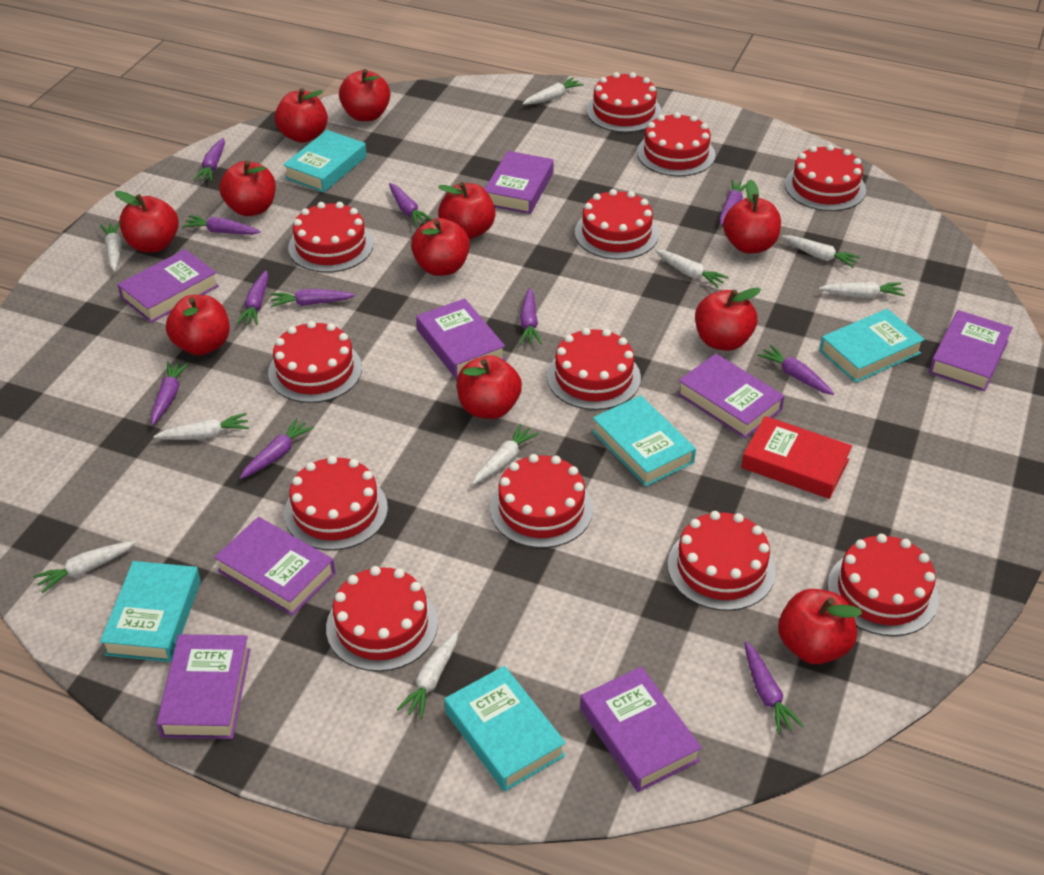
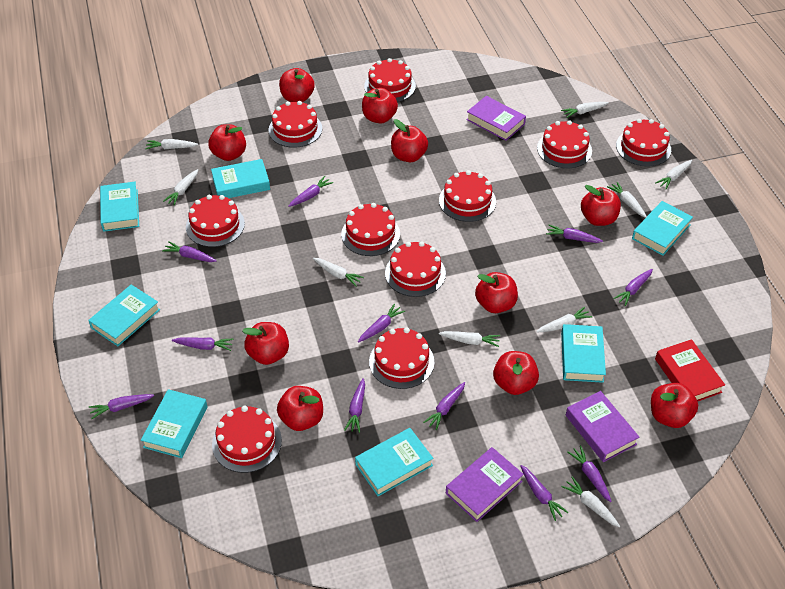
purple book: 8 -> 3
red apple: 11 -> 10
red cake: 12 -> 10
turquoise book: 5 -> 7

